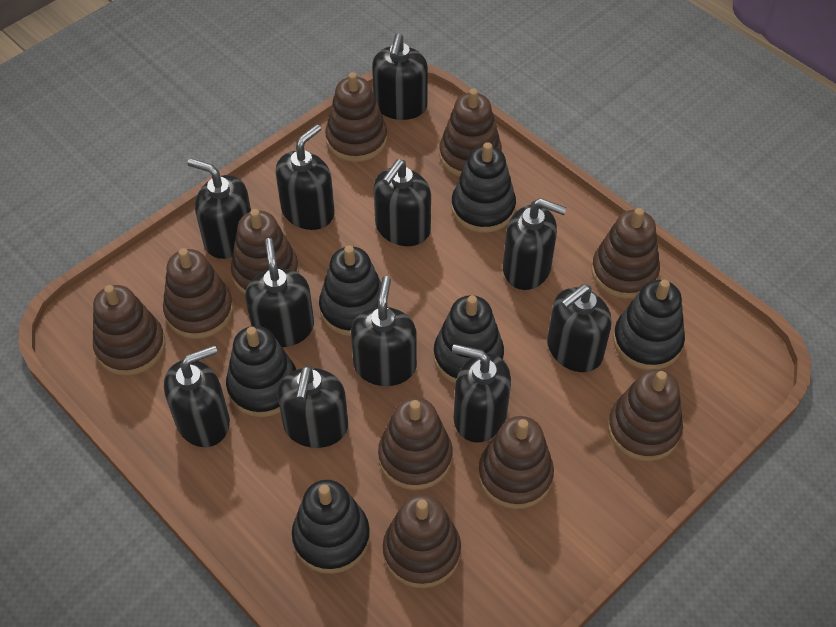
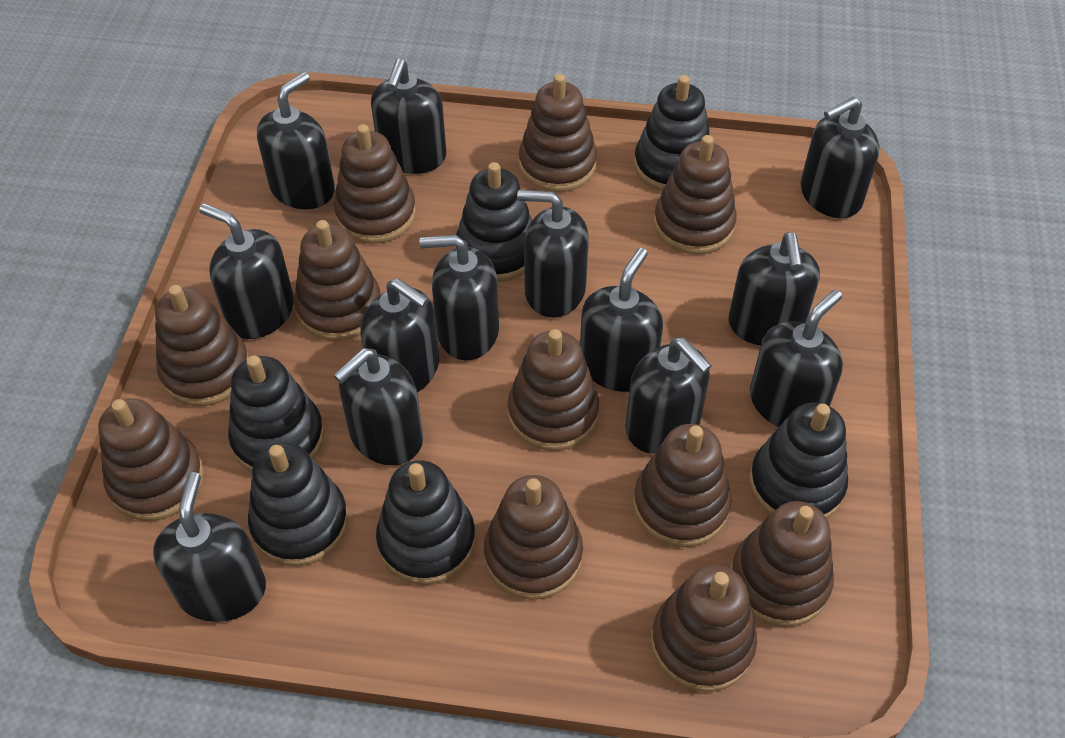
black soap dispenser: 11 -> 13
brown stacking toy: 10 -> 11

